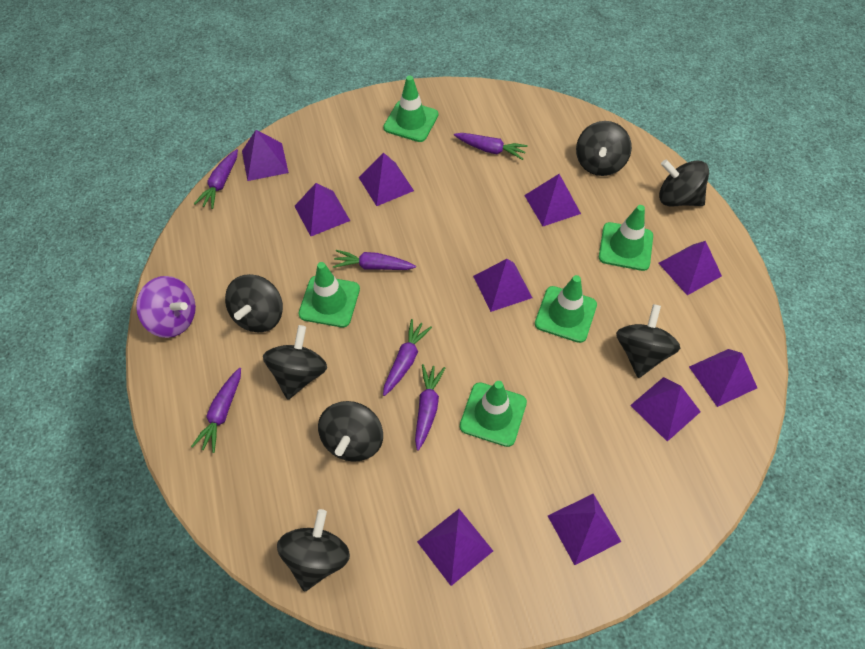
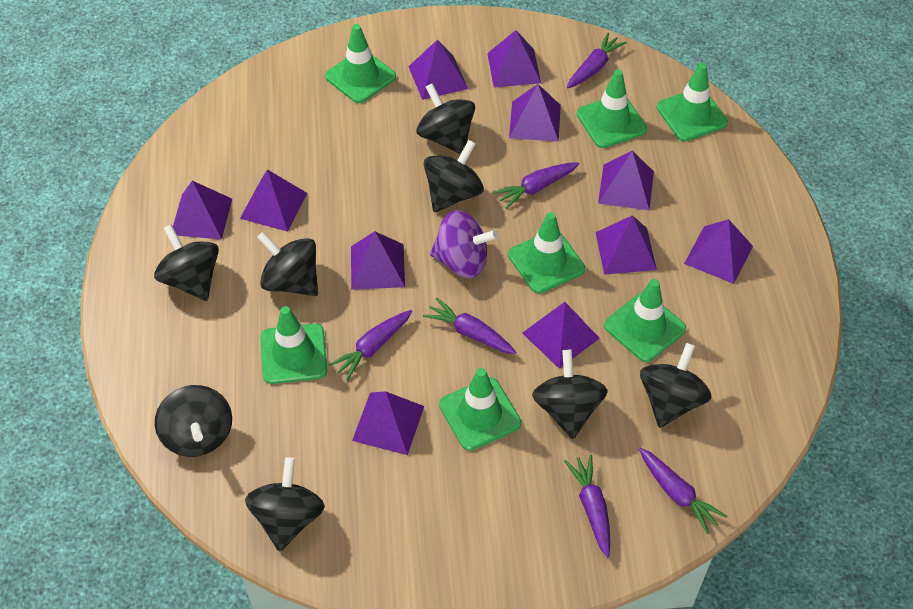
black spinning top: 7 -> 8
green traffic cone: 5 -> 7
purple pyramid: 10 -> 11

